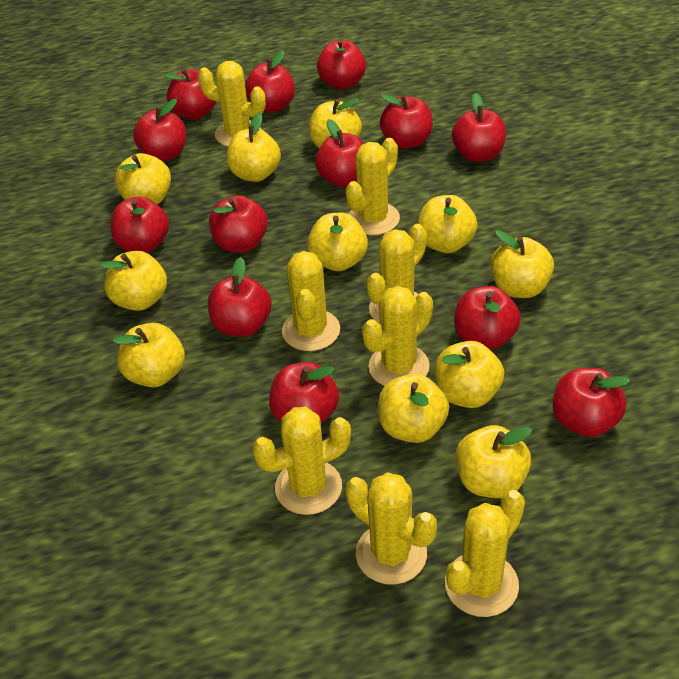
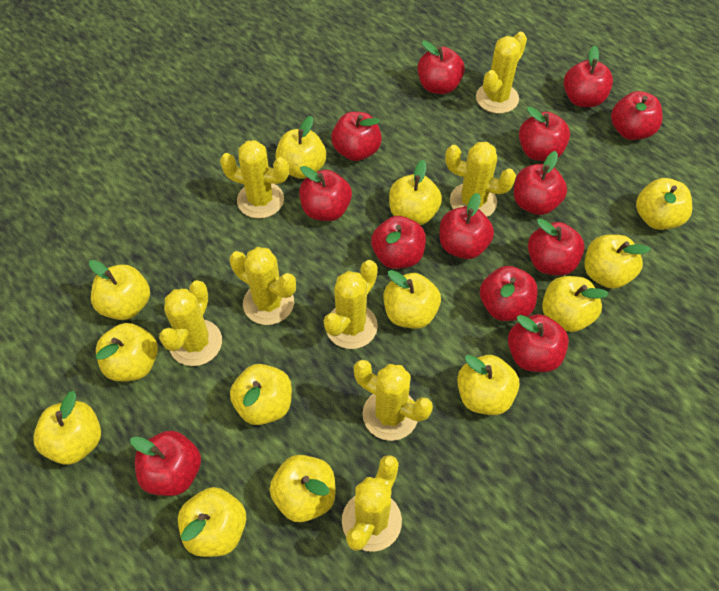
yellow apple: 11 -> 13

